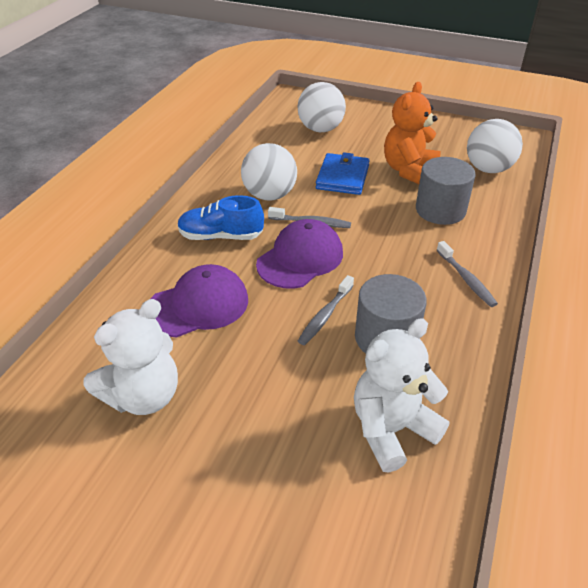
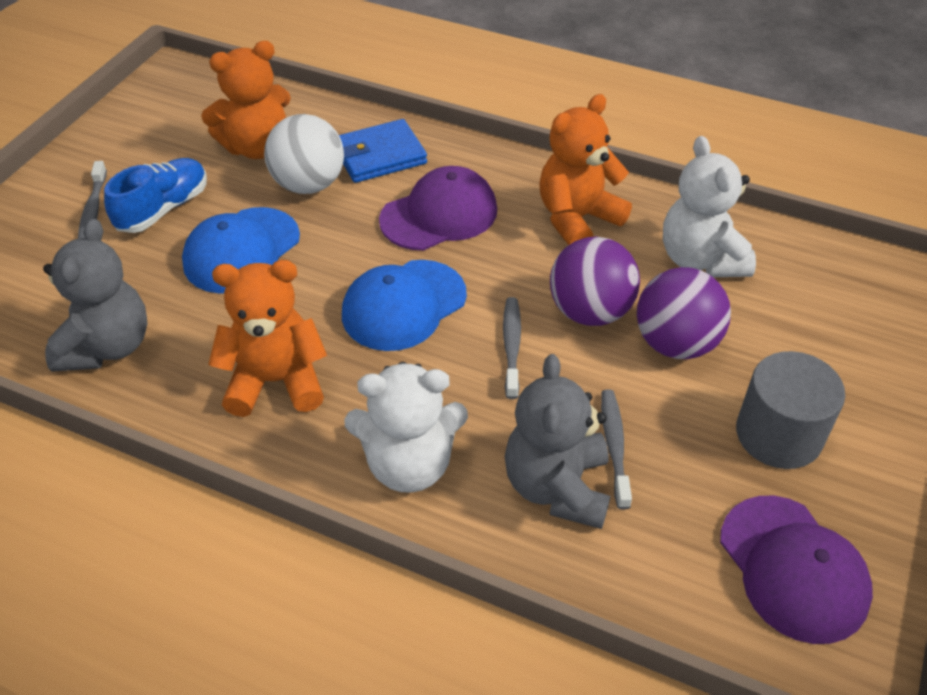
blue cap: 0 -> 2
grey cylinder: 2 -> 1
grey teddy bear: 0 -> 2
orange teddy bear: 1 -> 3
purple ball: 0 -> 2
white ball: 3 -> 1

